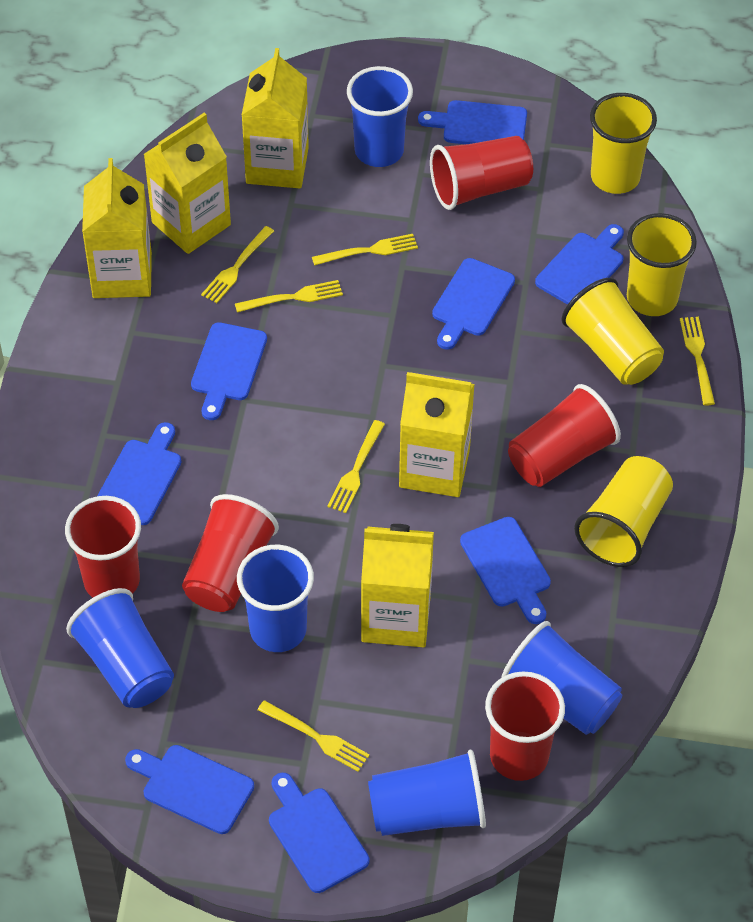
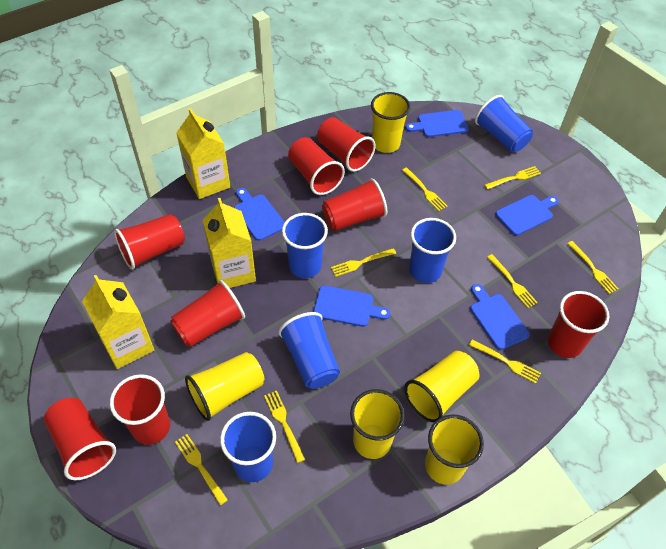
blue cutting board: 8 -> 5
red cup: 5 -> 8
yellow carton: 5 -> 3
yellow cup: 4 -> 5
yellow fork: 6 -> 8

